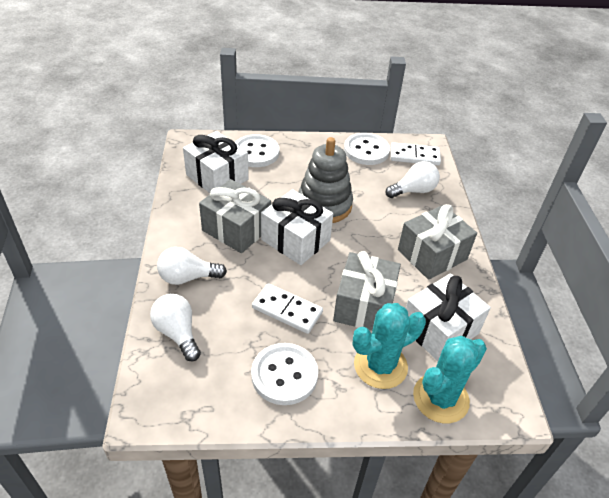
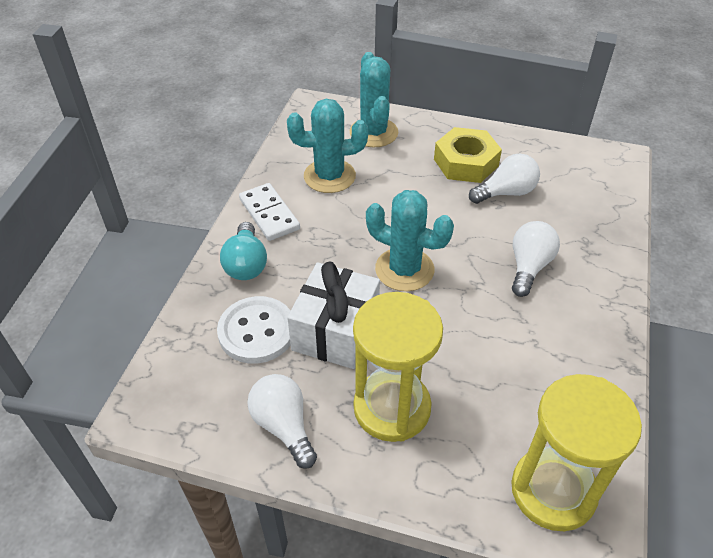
grey gift: 3 -> 0
grey stacking toy: 1 -> 0
turquoise cactus: 2 -> 3
turquoise light bulb: 0 -> 1
white button: 3 -> 1
white domino: 2 -> 1
white gift: 3 -> 1
yellow hourglass: 0 -> 2
yellow nut: 0 -> 1

